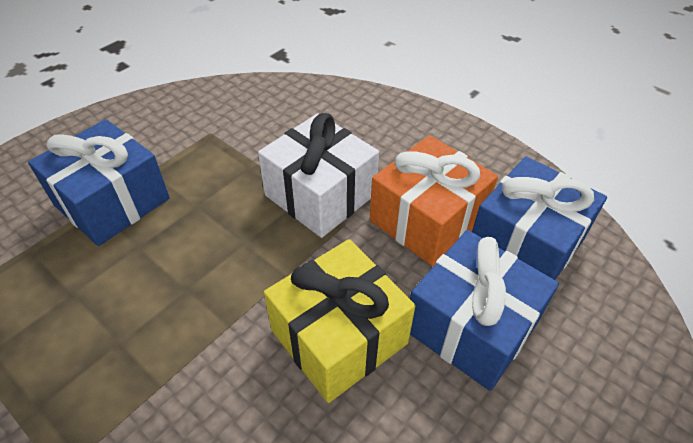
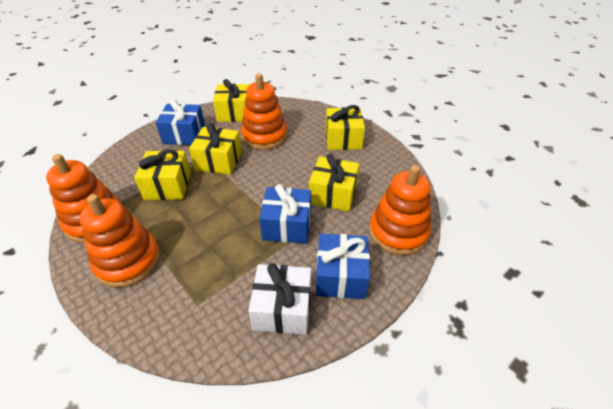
orange gift: 1 -> 0
orange stacking toy: 0 -> 4
yellow gift: 1 -> 5

